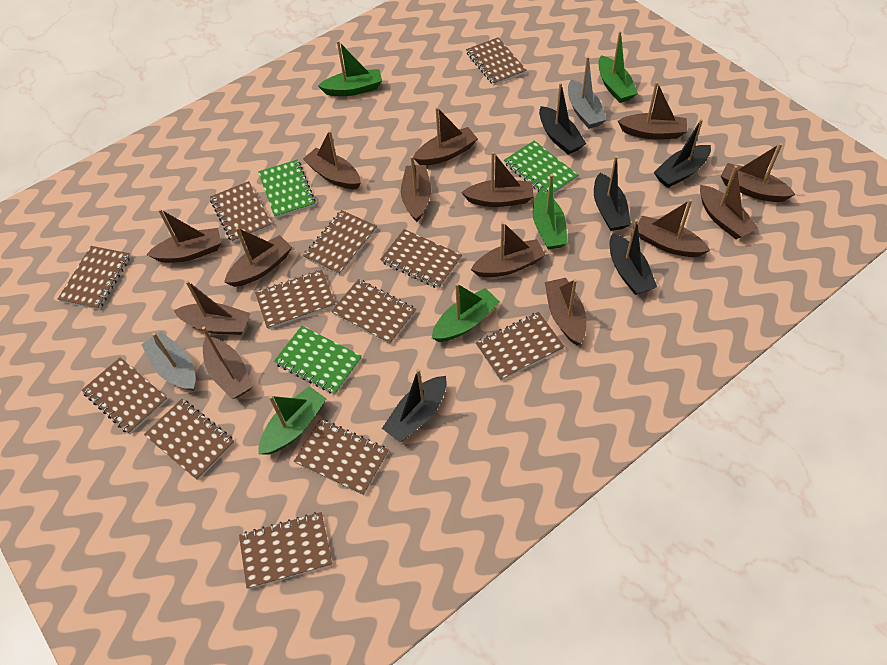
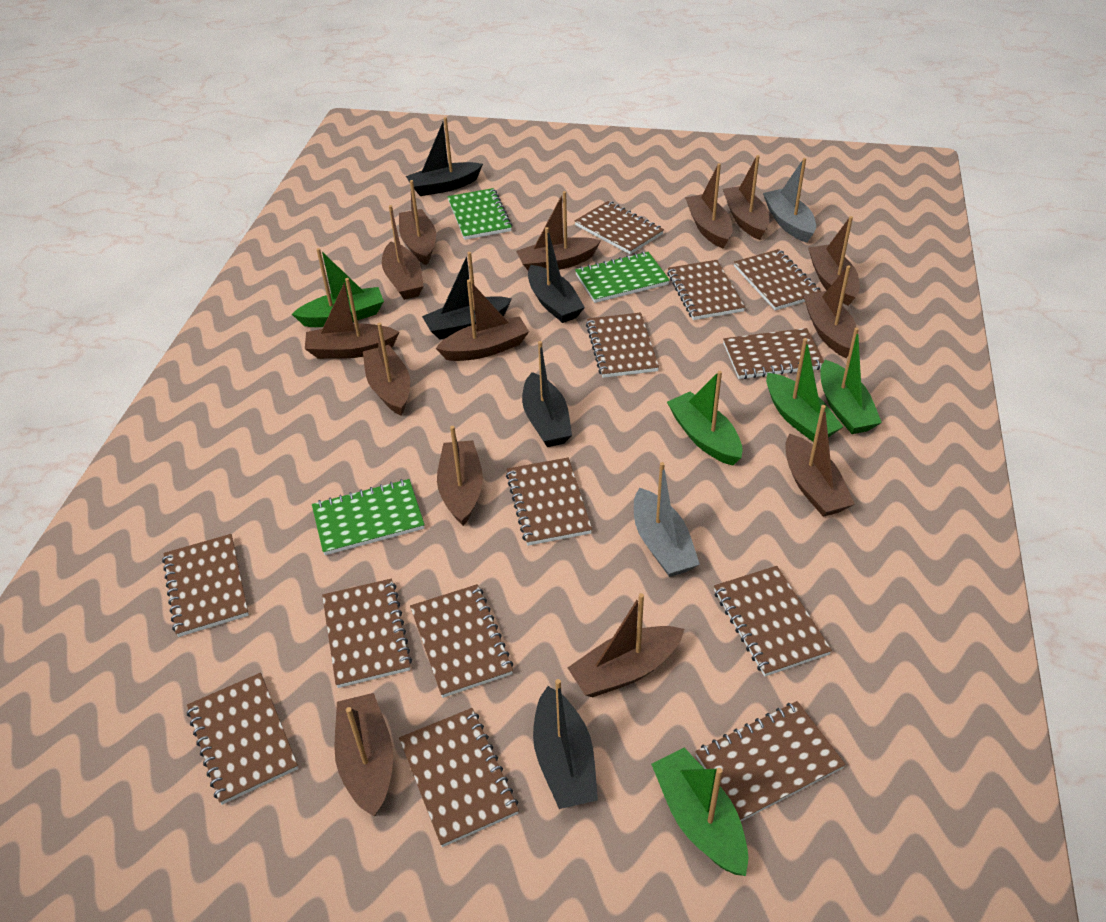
brown notebook: 12 -> 13

